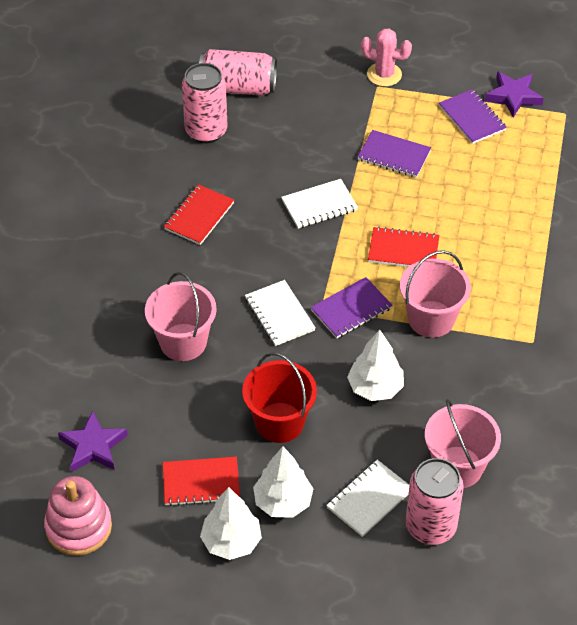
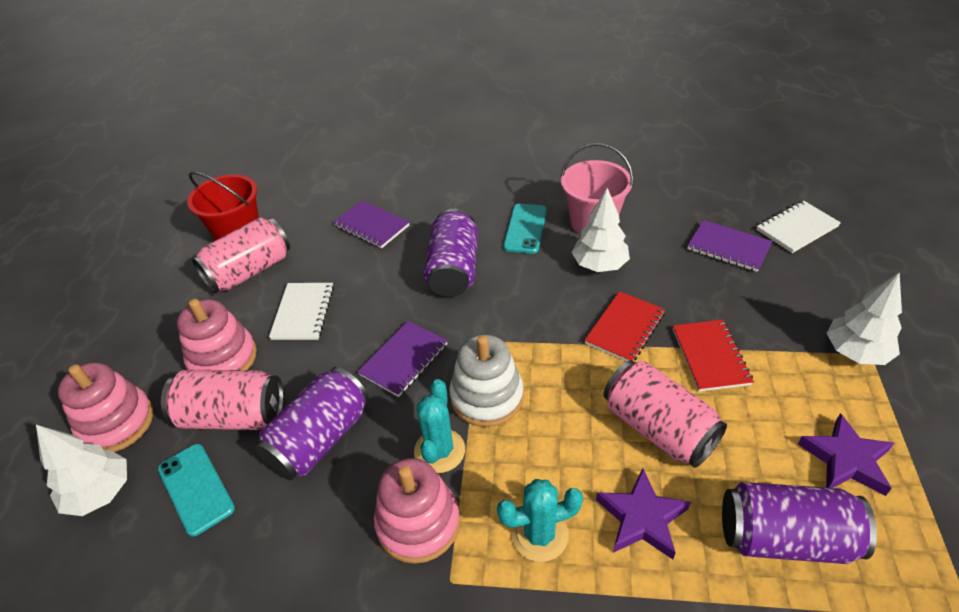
pink bucket: 3 -> 1
pink cactus: 1 -> 0
pink stacking toy: 1 -> 3
purple can: 0 -> 3
red notebook: 3 -> 2
turquoise cactus: 0 -> 2
turquoise phone: 0 -> 2
white notebook: 3 -> 2
white stacking toy: 0 -> 1

